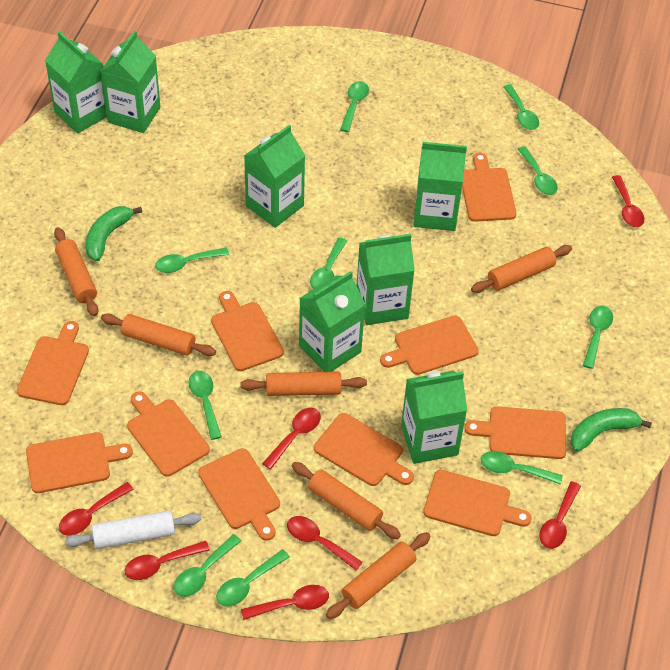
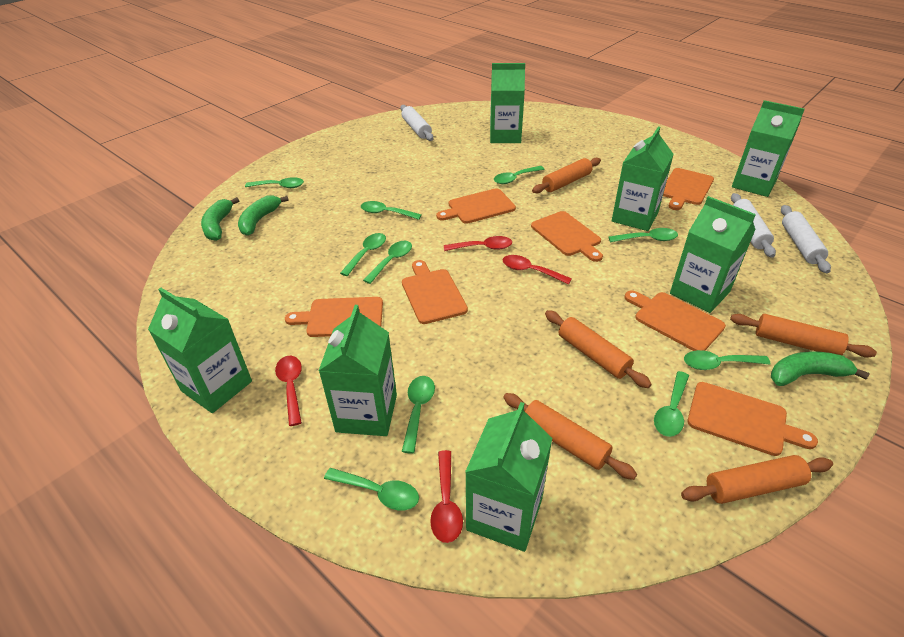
green banana: 2 -> 3
orange cutting board: 10 -> 7
orange rolling pin: 6 -> 5
red spoon: 7 -> 4
white rolling pin: 1 -> 3

